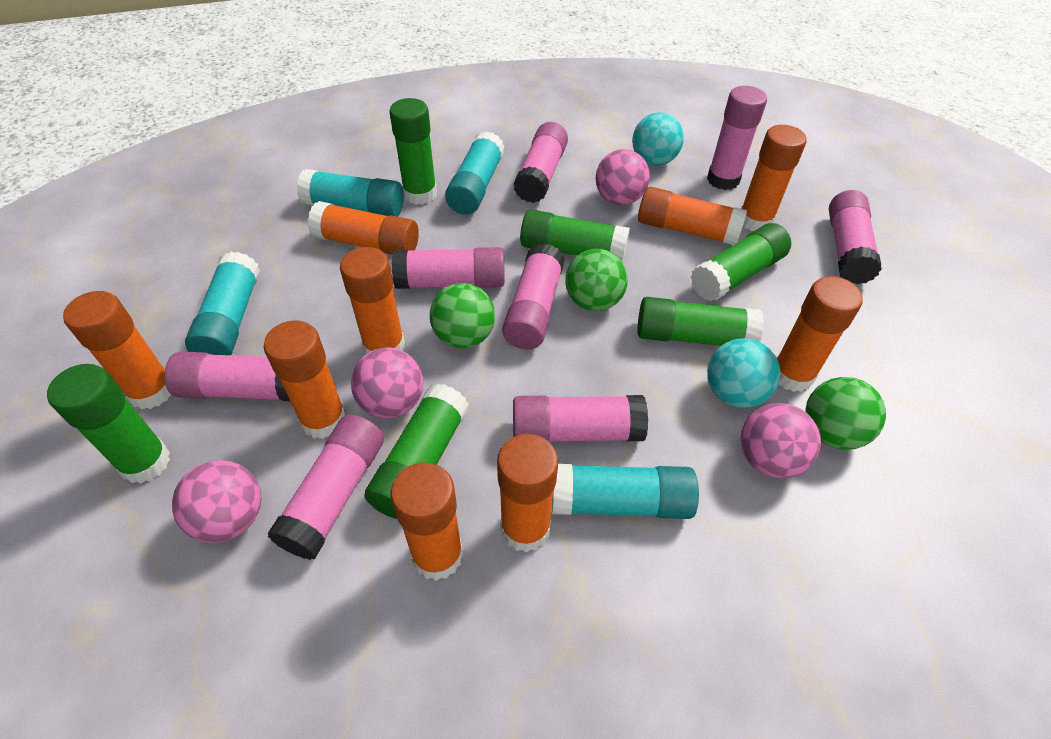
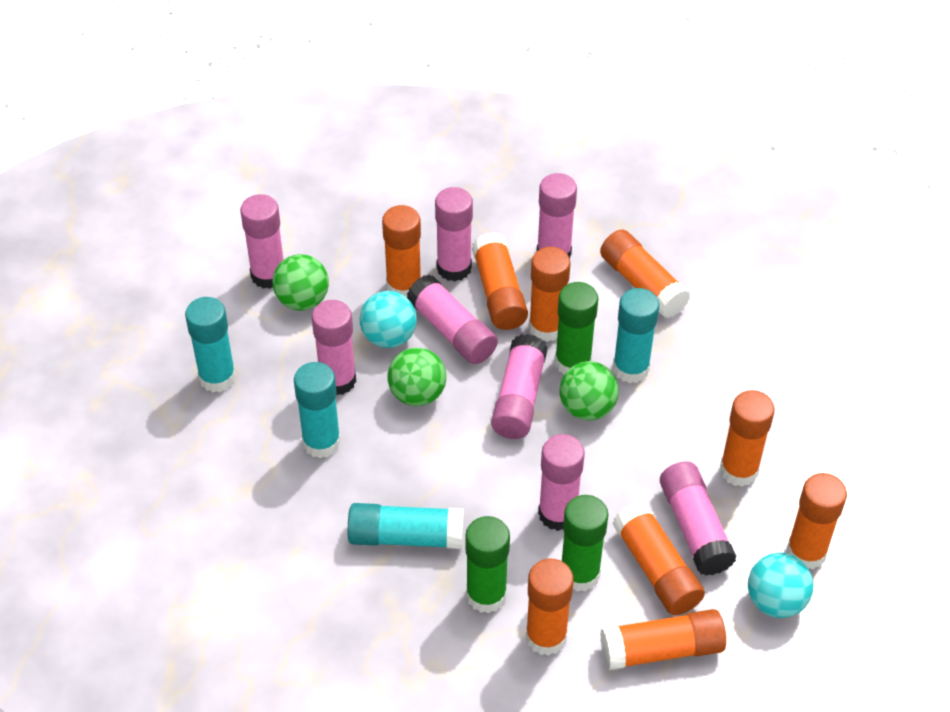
green glue stick: 6 -> 3
pink ball: 4 -> 0

